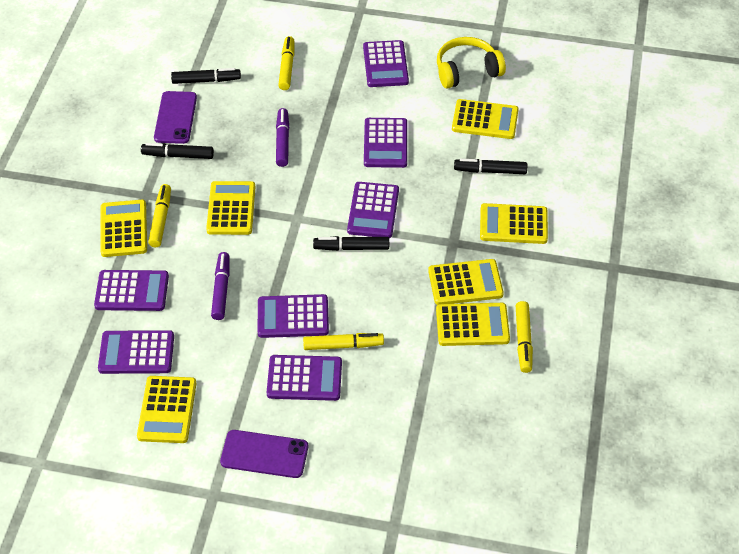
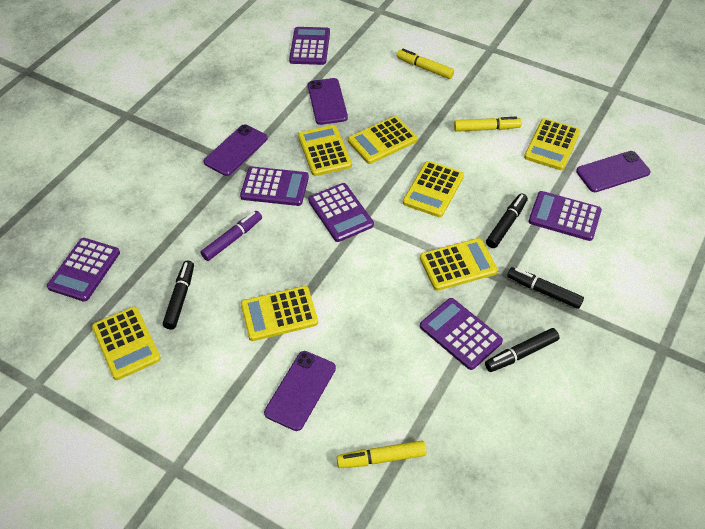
purple calculator: 7 -> 6
purple marker: 2 -> 1
purple phone: 2 -> 4
yellow headphones: 1 -> 0
yellow marker: 4 -> 3

